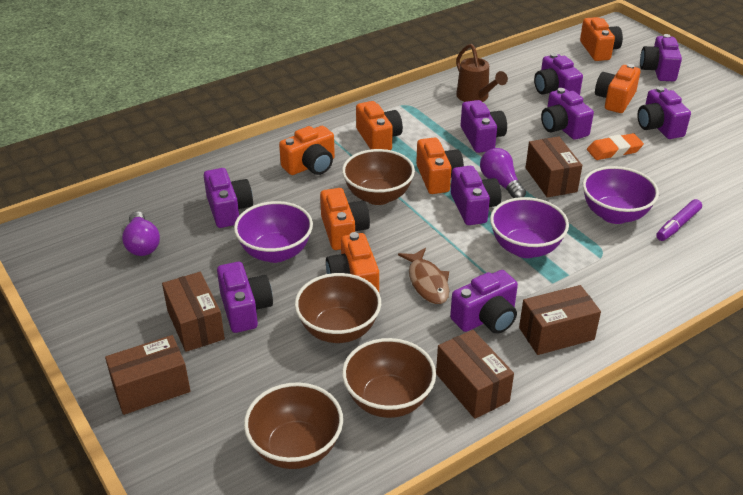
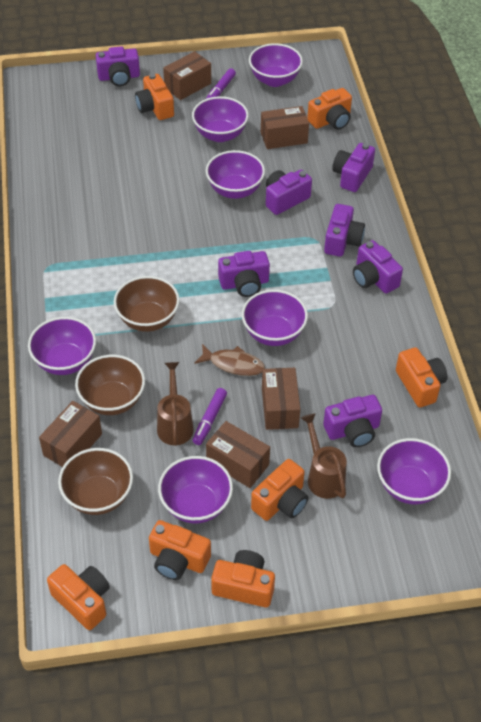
brown bowl: 4 -> 3
brown watering can: 1 -> 2
orange eraser: 1 -> 0
purple bowl: 3 -> 7
purple camera: 9 -> 7
purple light bulb: 2 -> 0
purple marker: 1 -> 2

